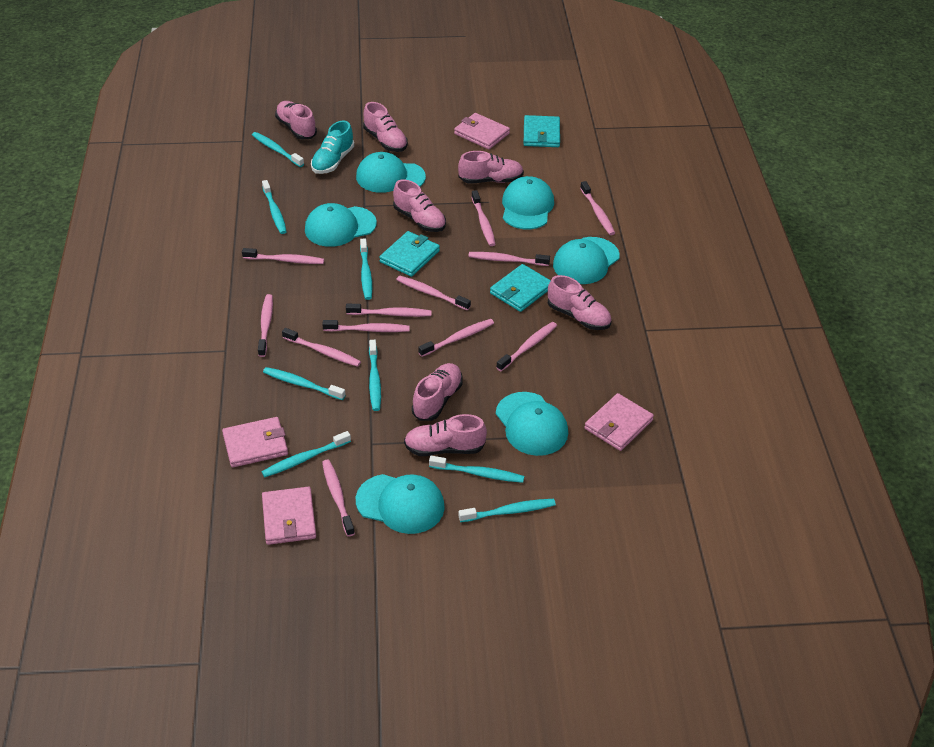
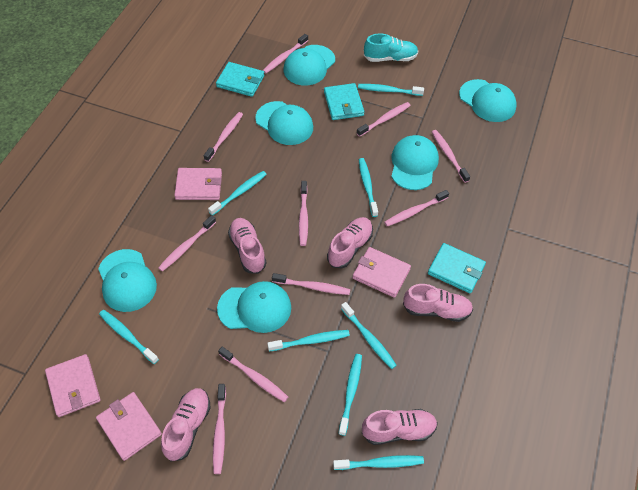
pink shoe: 7 -> 5
pink toothbrush: 12 -> 10

